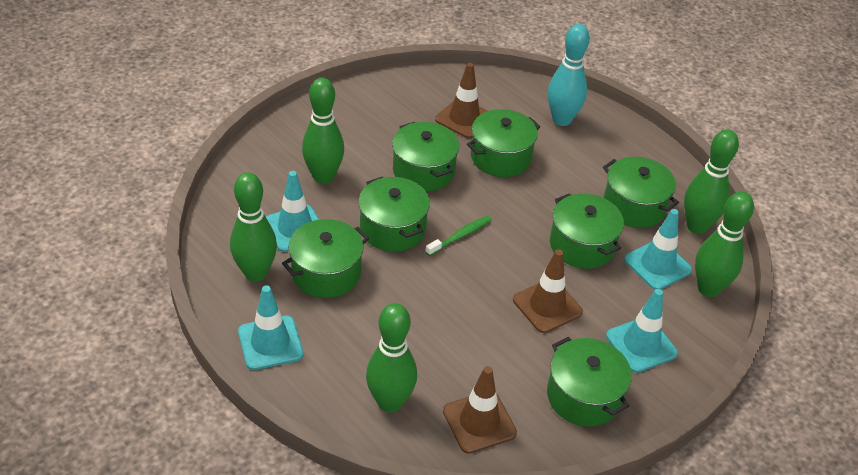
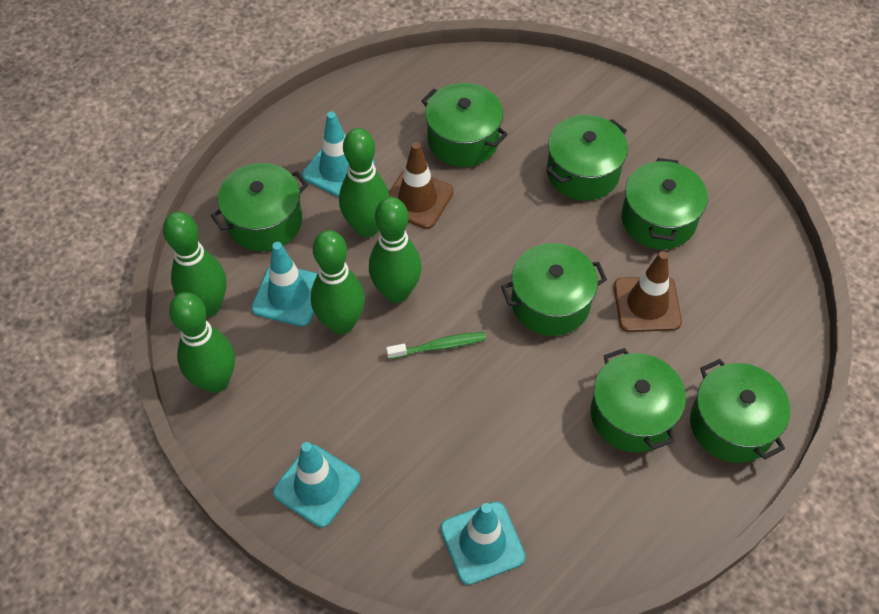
brown traffic cone: 3 -> 2
turquoise bowling pin: 1 -> 0

